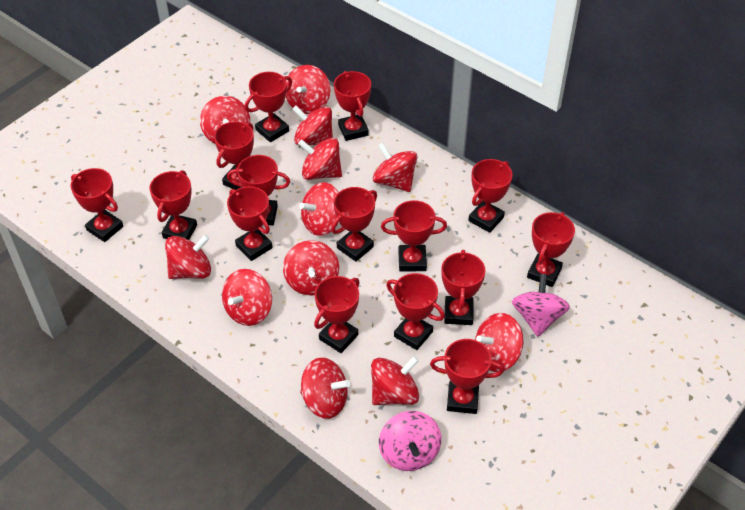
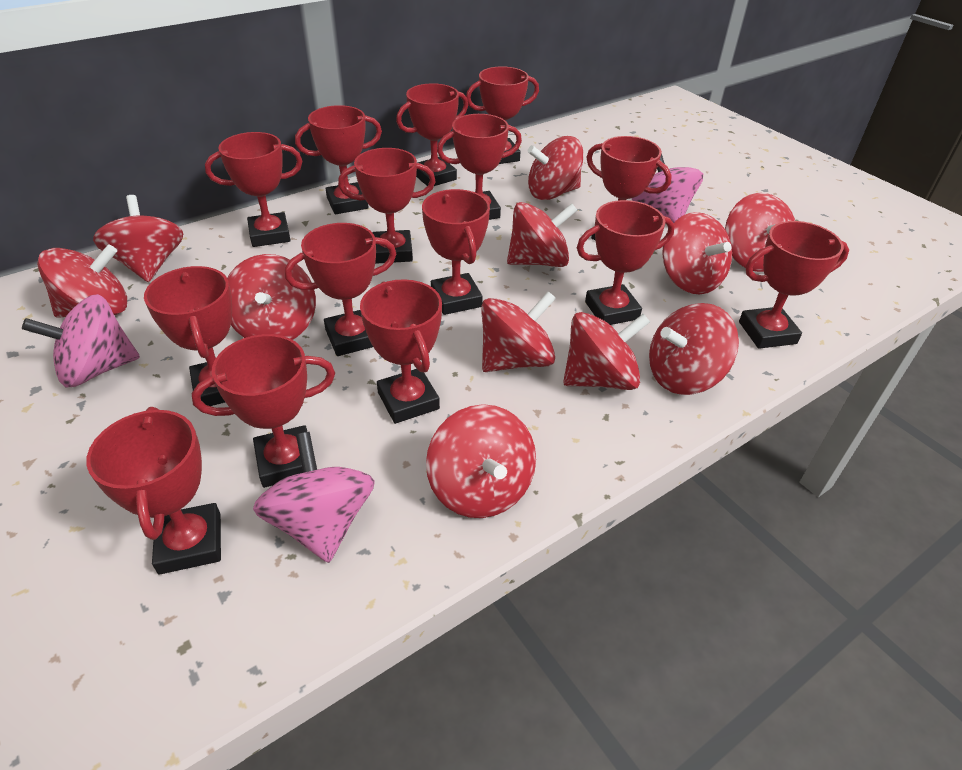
pink spinning top: 2 -> 3
red spinning top: 12 -> 11

